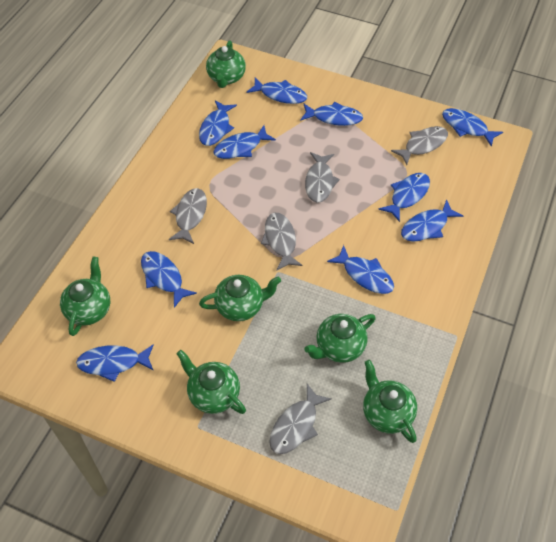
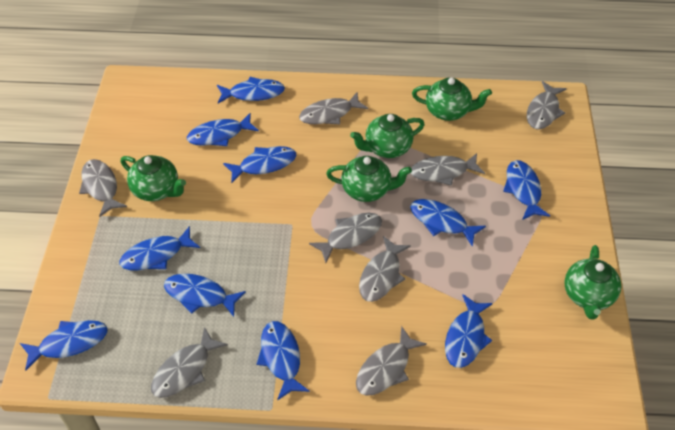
green teapot: 6 -> 5
grey fish: 5 -> 8

